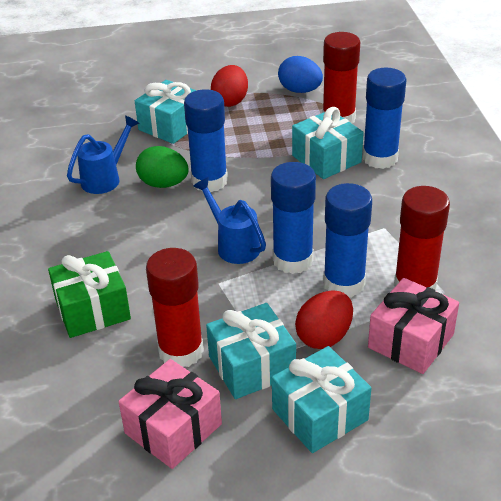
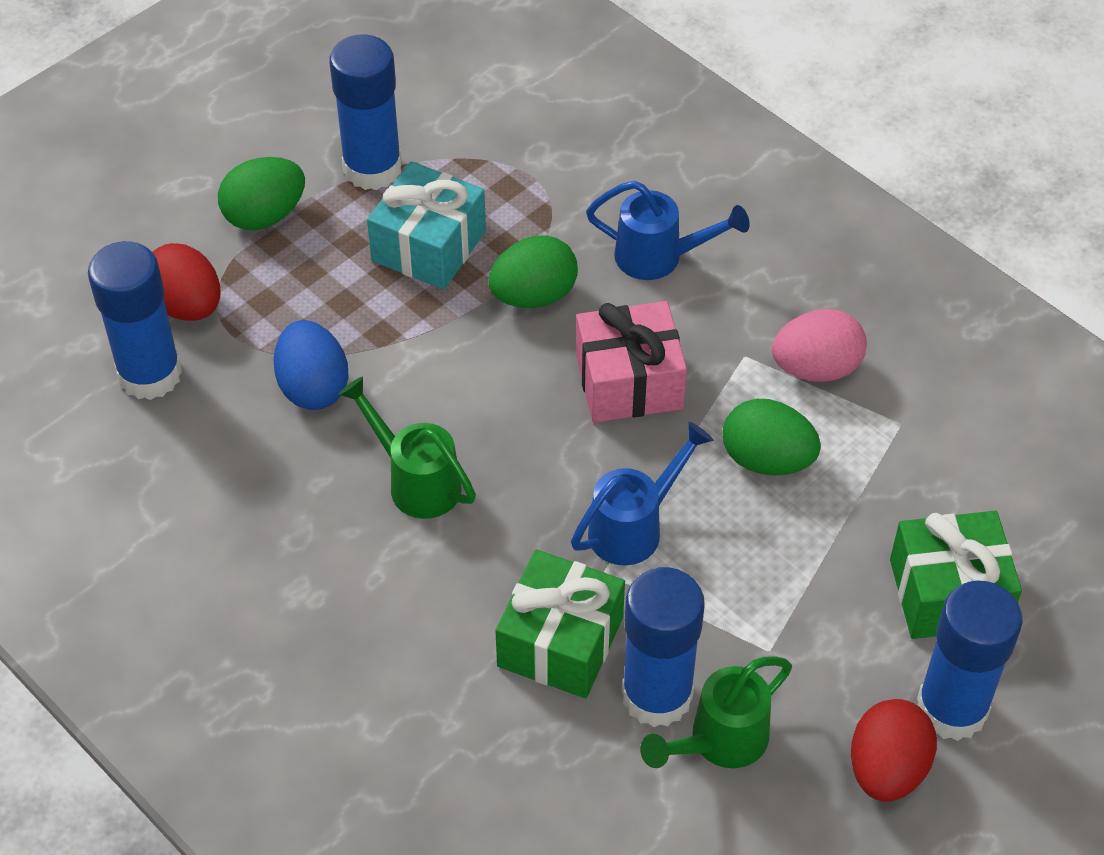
green egg: 1 -> 3
green gift: 1 -> 2
green watering can: 0 -> 2
pink egg: 0 -> 1
pink gift: 2 -> 1
red glue stick: 3 -> 0
turquoise gift: 4 -> 1

